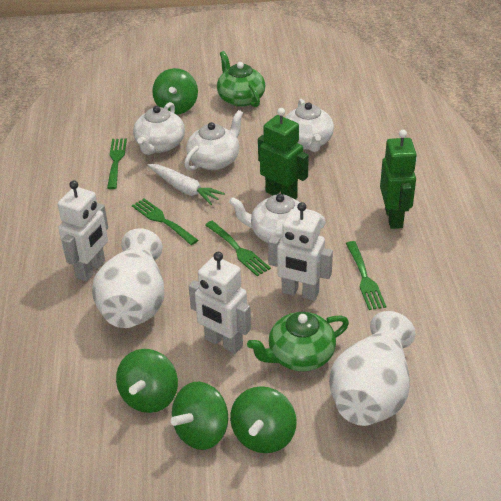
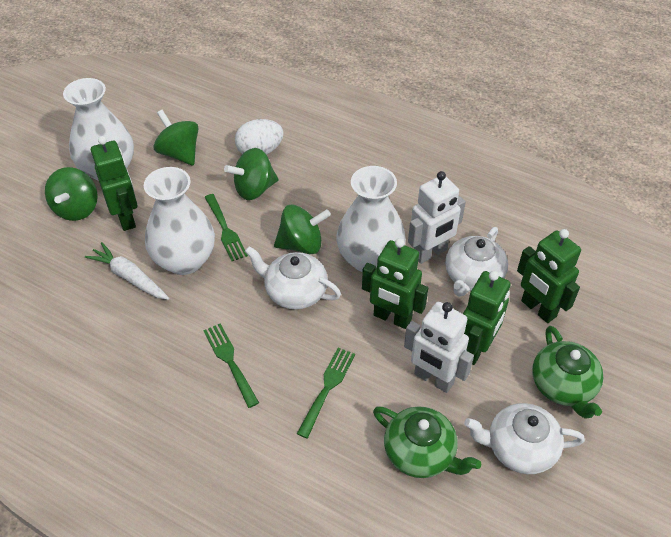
green fork: 4 -> 3
green robot: 2 -> 4
white egg: 0 -> 1
white robot: 3 -> 2
white teapot: 4 -> 3
white vase: 2 -> 3

